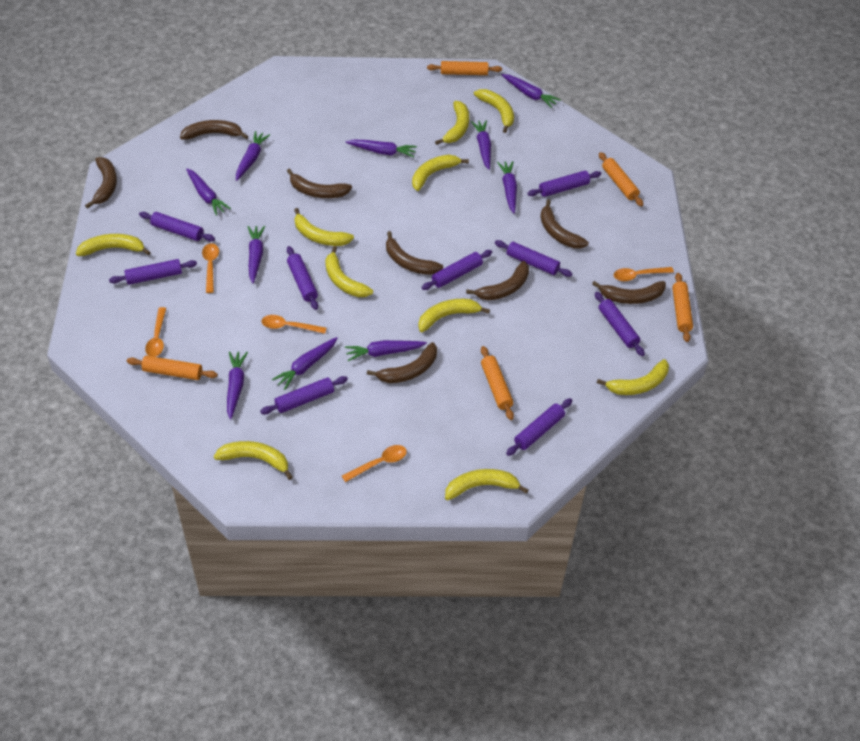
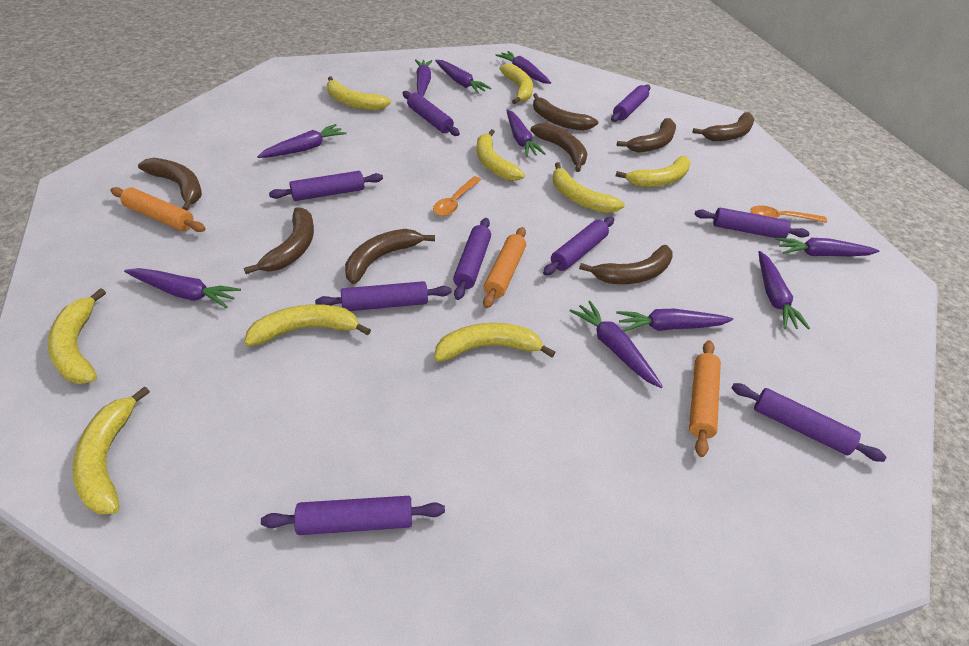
orange rolling pin: 5 -> 3
orange spoon: 5 -> 2
yellow banana: 10 -> 9

